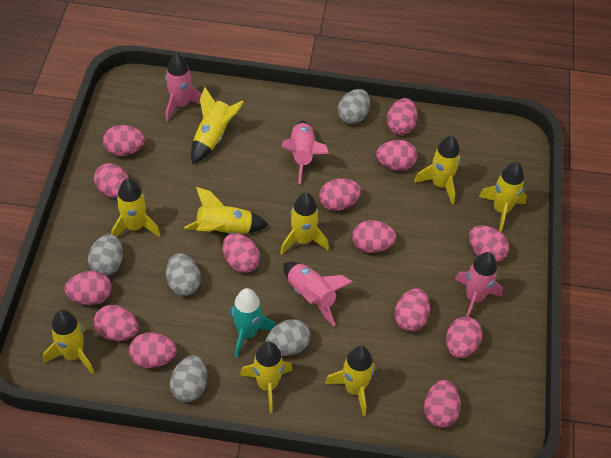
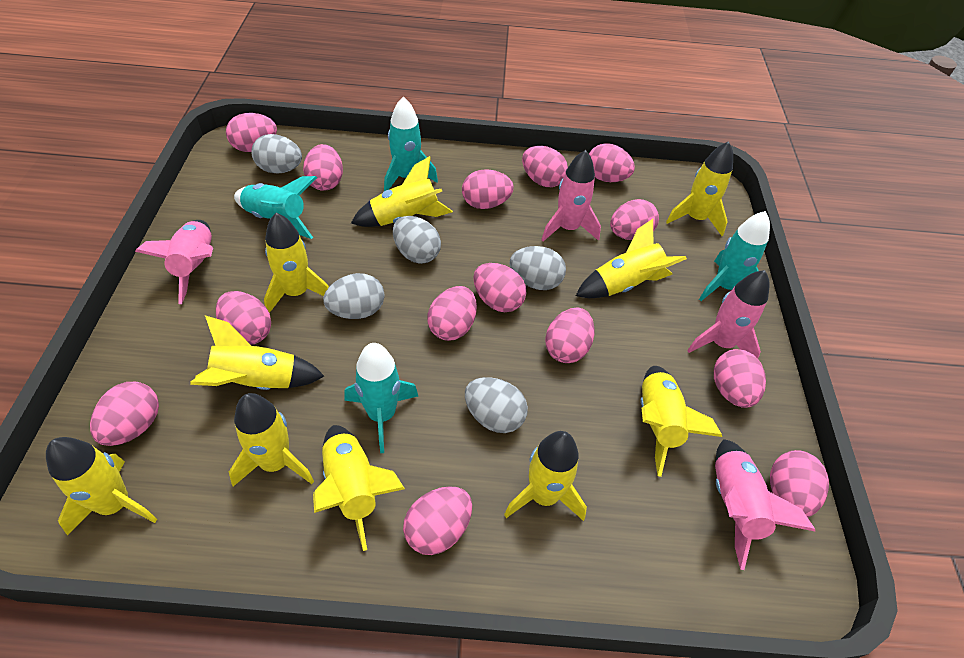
turquoise rocket: 1 -> 4
yellow rocket: 9 -> 10

